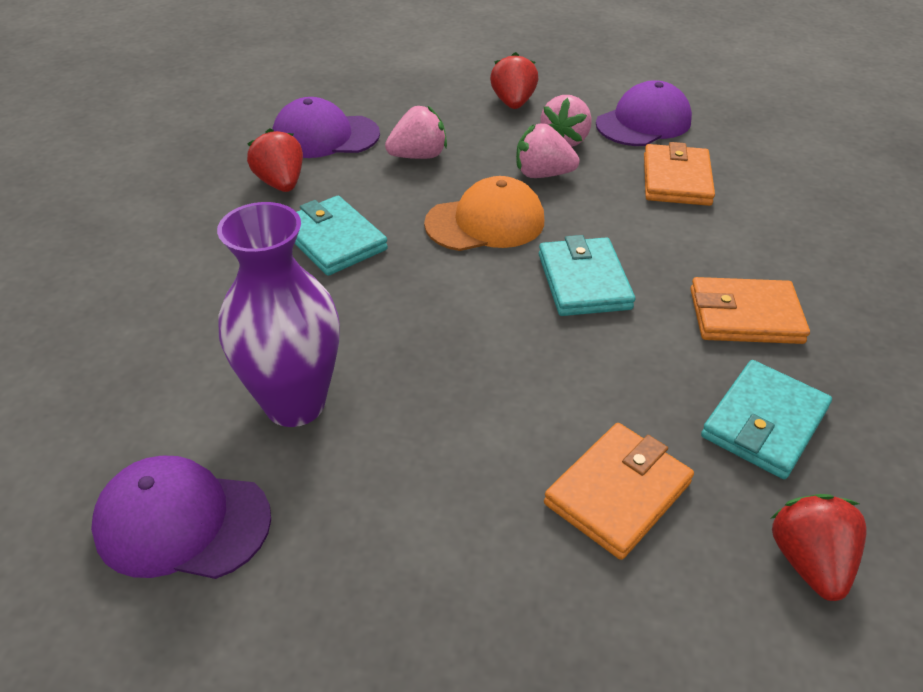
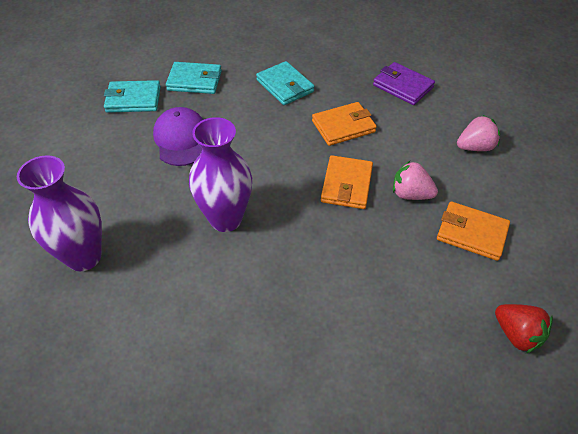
orange cap: 1 -> 0
pink strawberry: 3 -> 2
purple cap: 3 -> 1
purple vase: 1 -> 2
purple wallet: 0 -> 1
red strawberry: 3 -> 1

